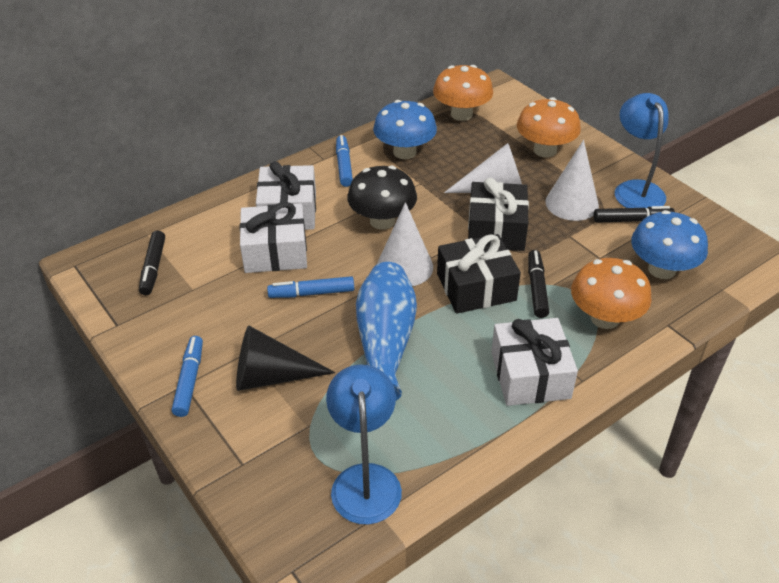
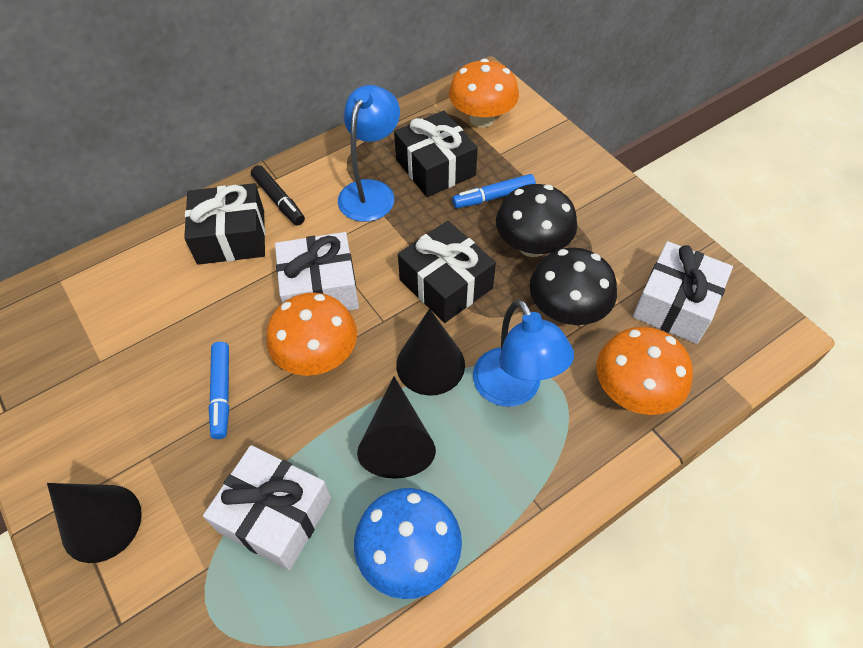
black cone: 1 -> 3
black gift: 2 -> 3
black marker: 3 -> 1
black mushroom: 1 -> 2
blue marker: 3 -> 2
blue mushroom: 2 -> 1
blue vase: 1 -> 0
white cone: 3 -> 0

